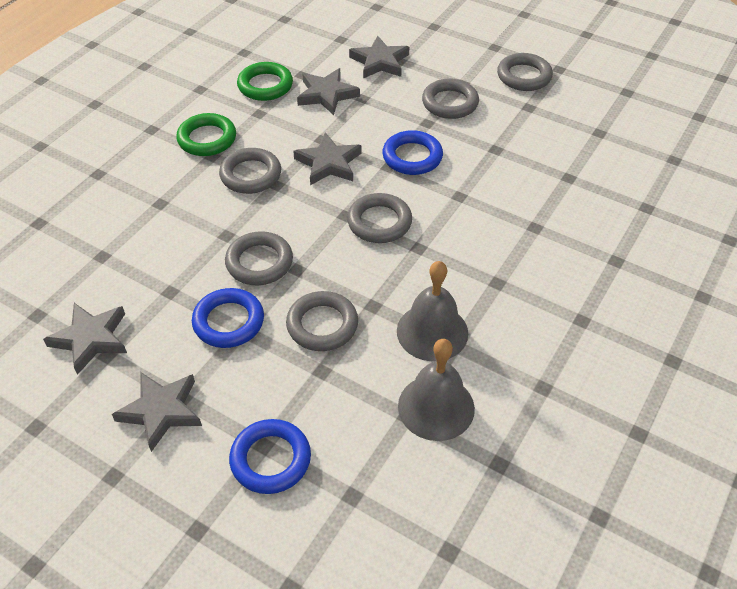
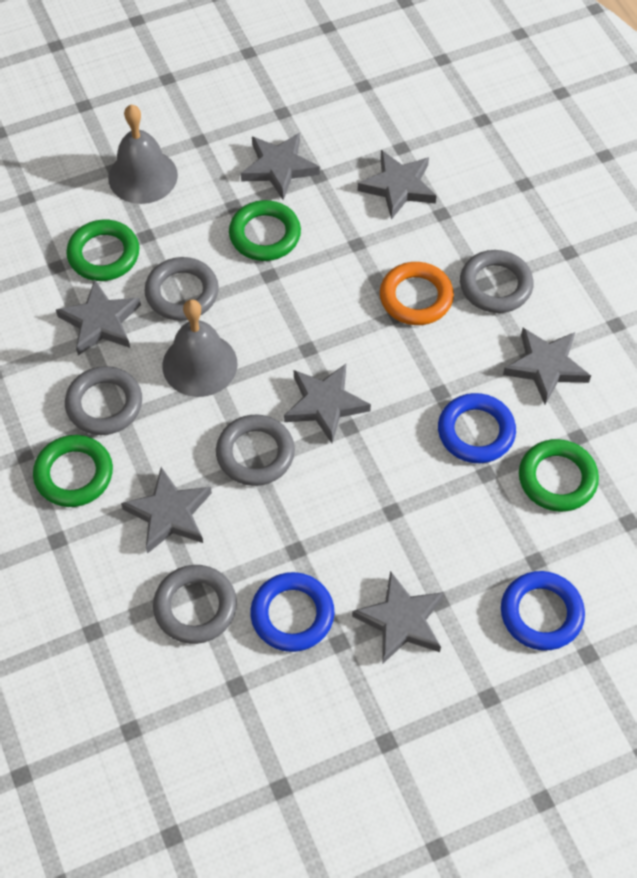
green ring: 2 -> 4
grey ring: 6 -> 5
grey star: 5 -> 7
orange ring: 0 -> 1

